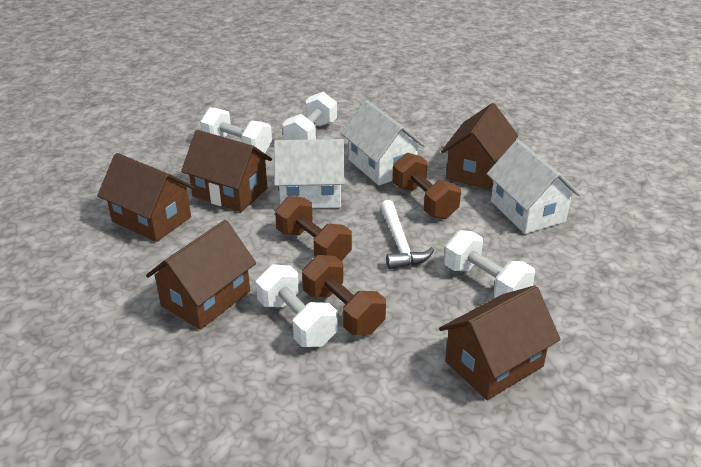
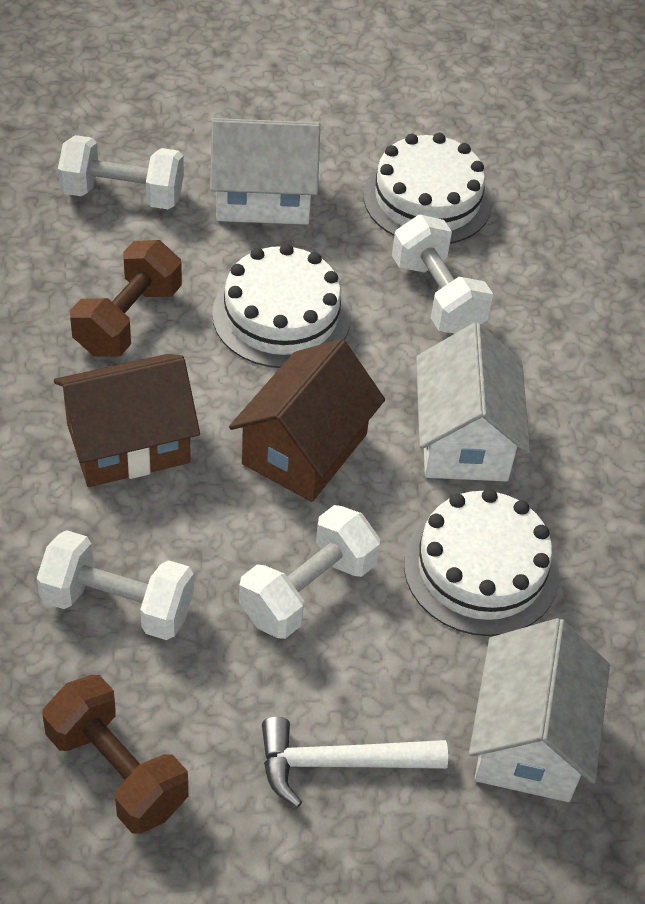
brown dumbbell: 3 -> 2
brown house: 5 -> 2
white cake: 0 -> 3

